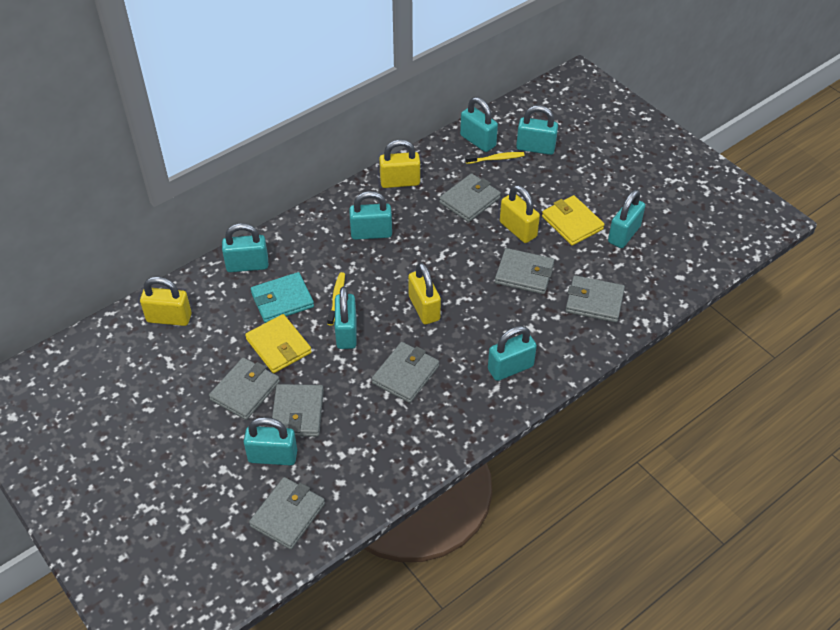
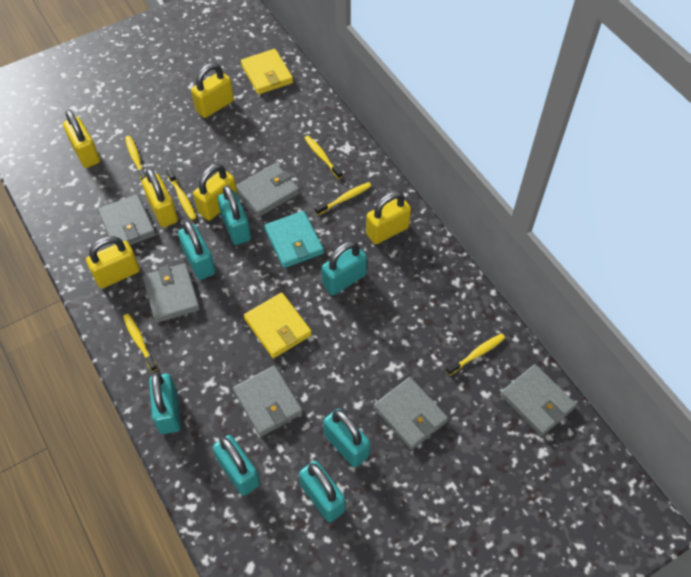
grey wallet: 7 -> 6
turquoise padlock: 8 -> 7
yellow padlock: 4 -> 6
yellow toothbrush: 2 -> 6

